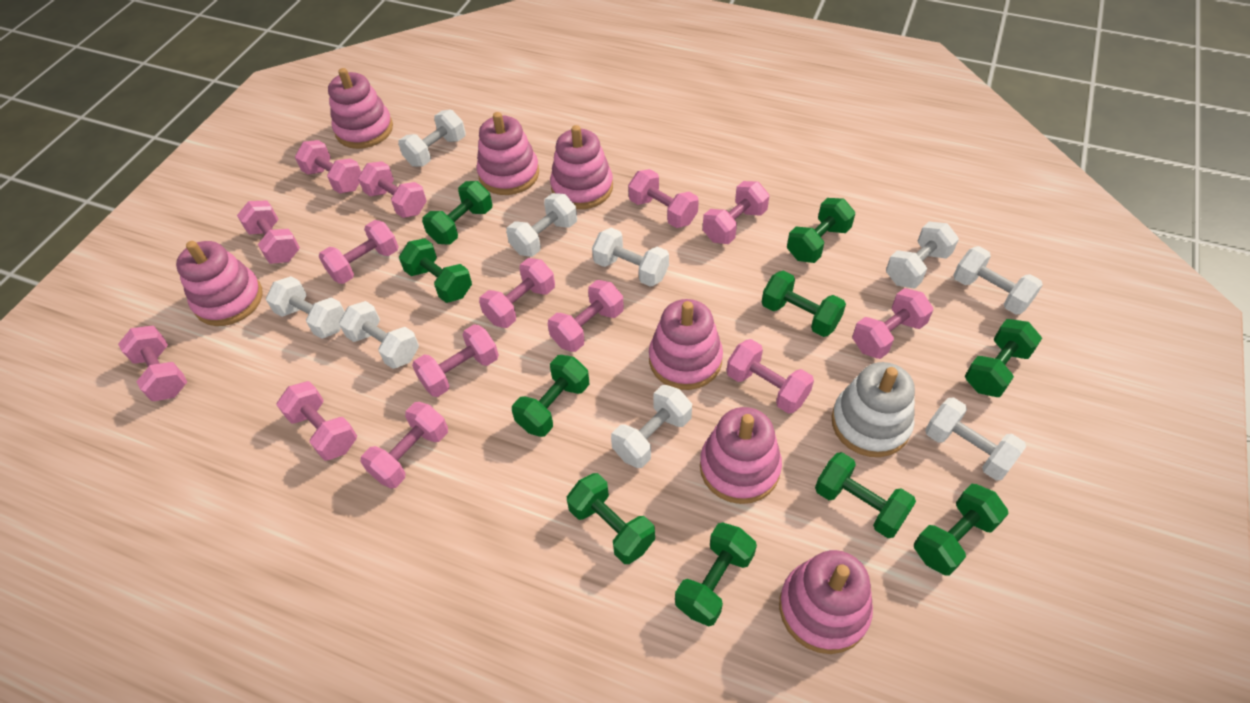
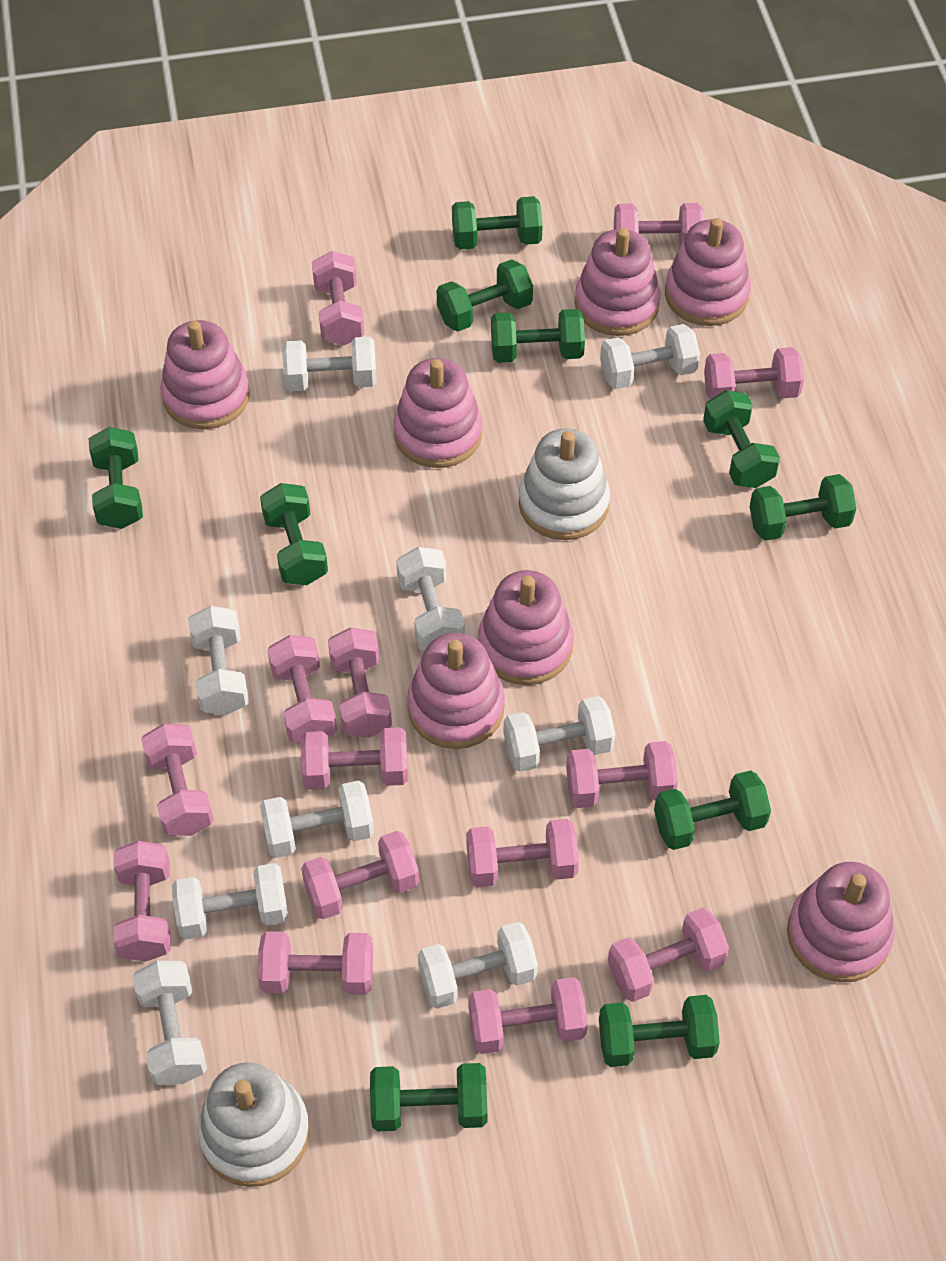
white stacking toy: 1 -> 2

